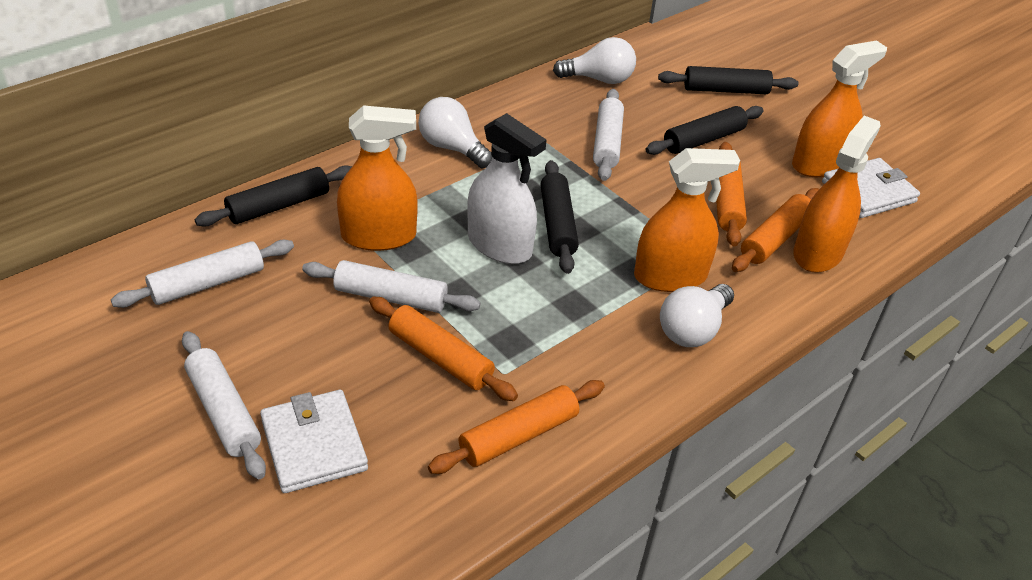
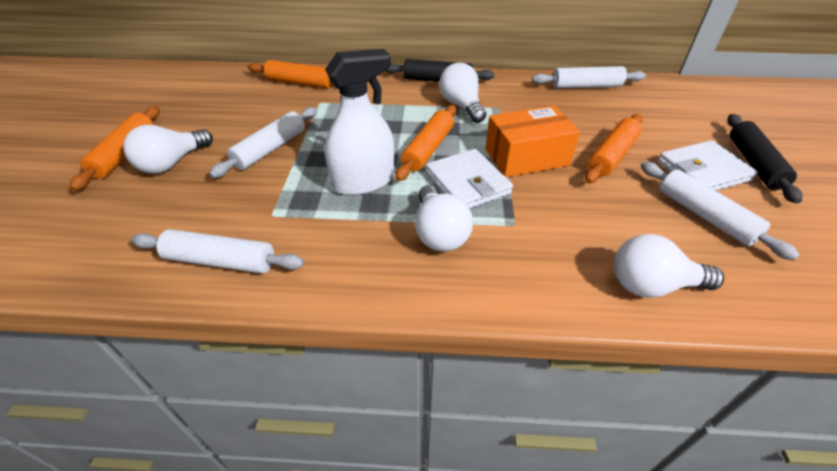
black rolling pin: 4 -> 2
orange box: 0 -> 1
orange spray bottle: 4 -> 0
white light bulb: 3 -> 4

